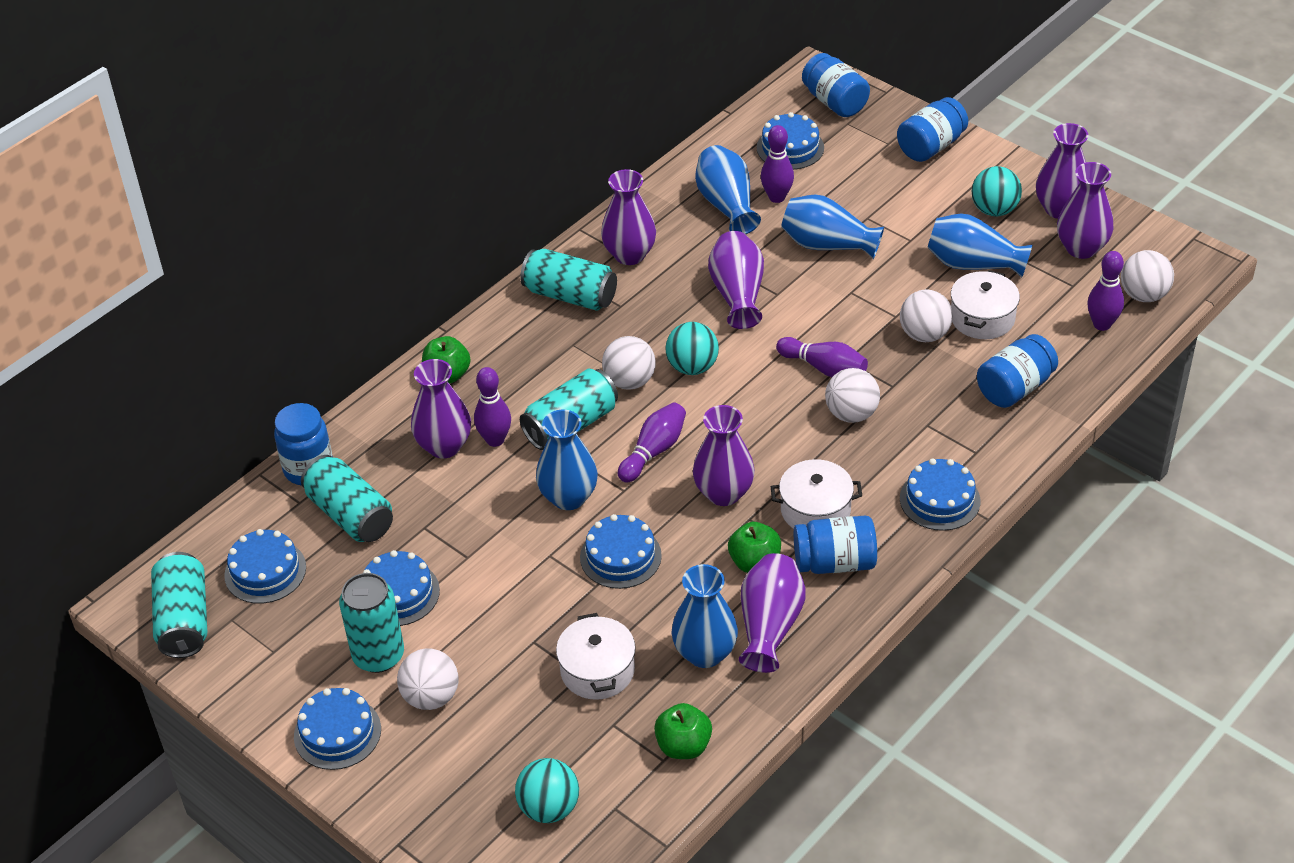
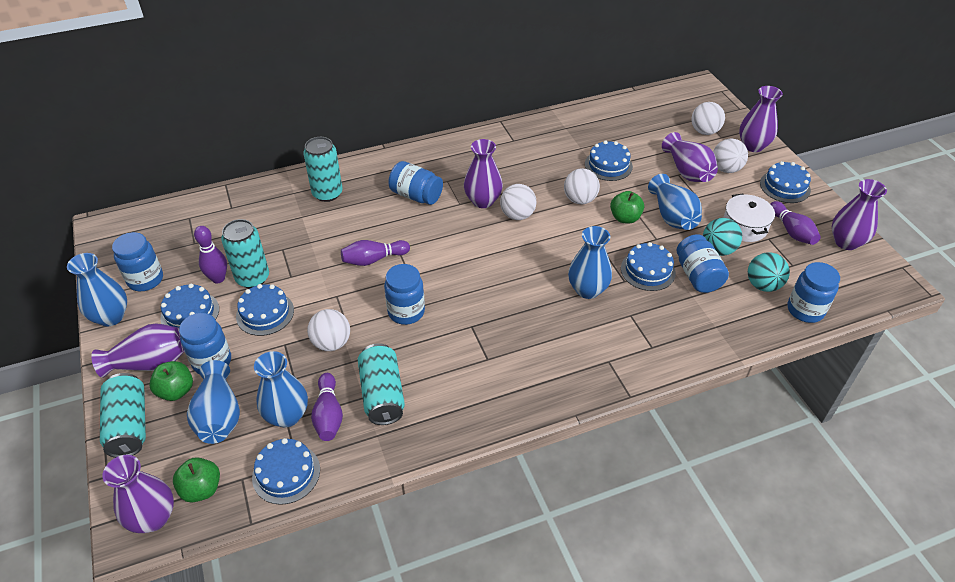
blue jar: 5 -> 6
purple bowling pin: 5 -> 4
purple vase: 7 -> 6
turquoise ball: 3 -> 2
turquoise can: 5 -> 4
white pot: 3 -> 1

